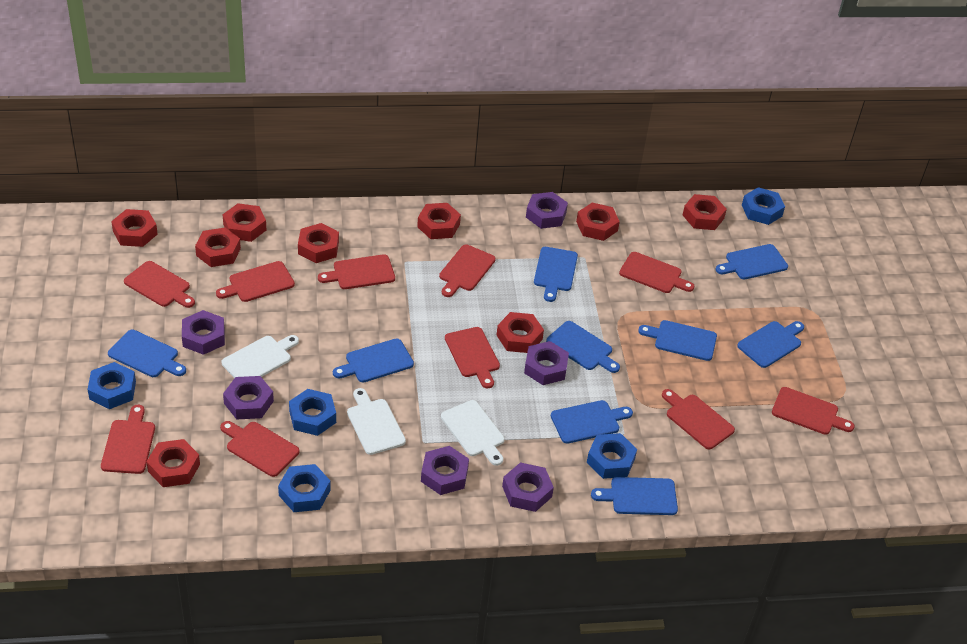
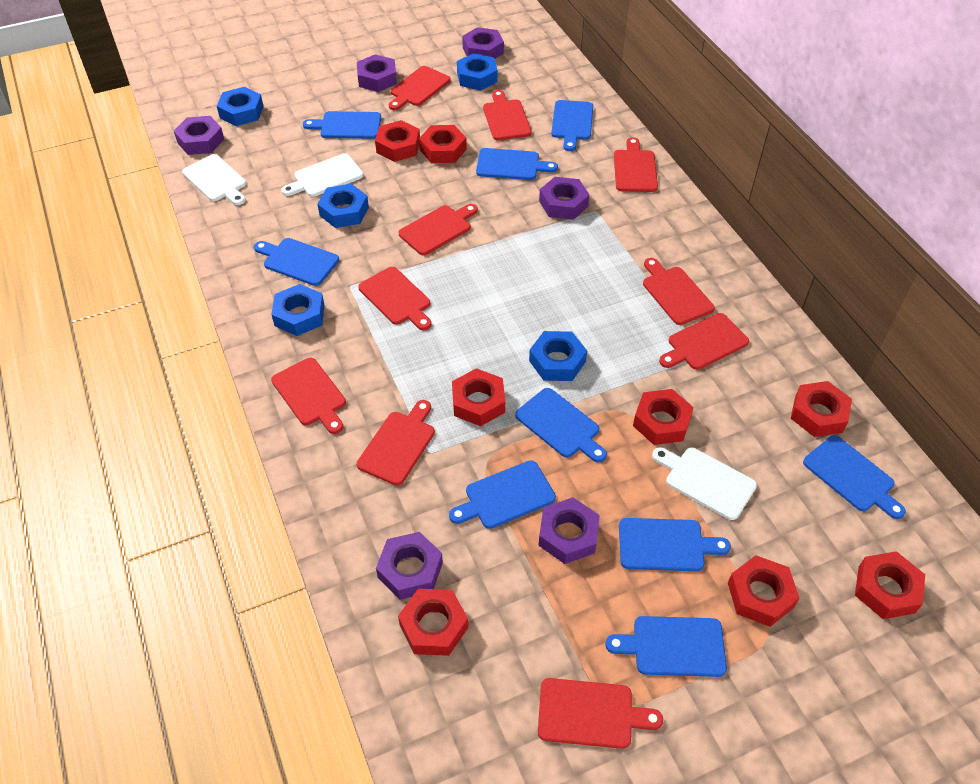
red nut: 9 -> 8

